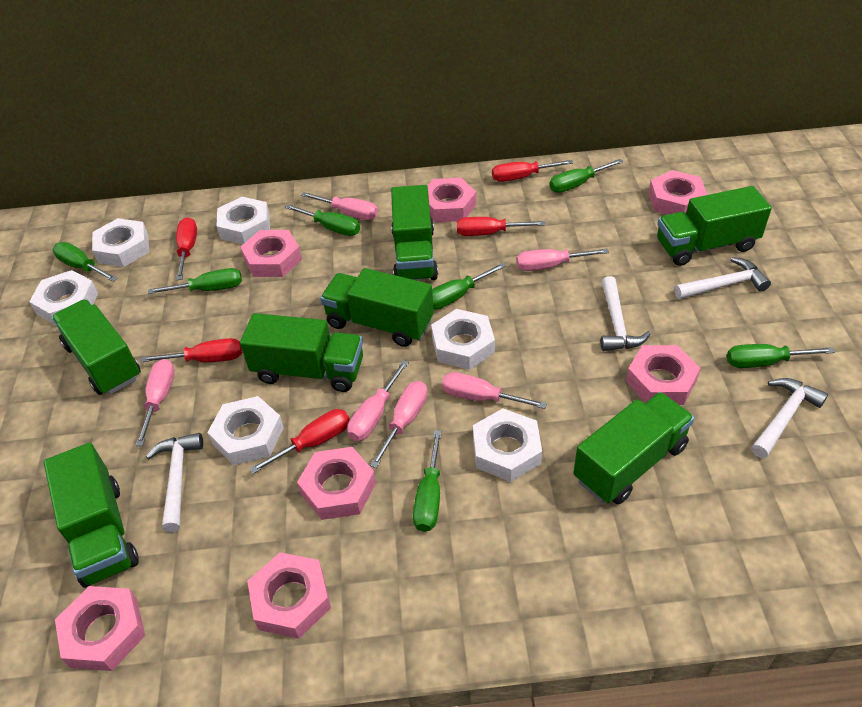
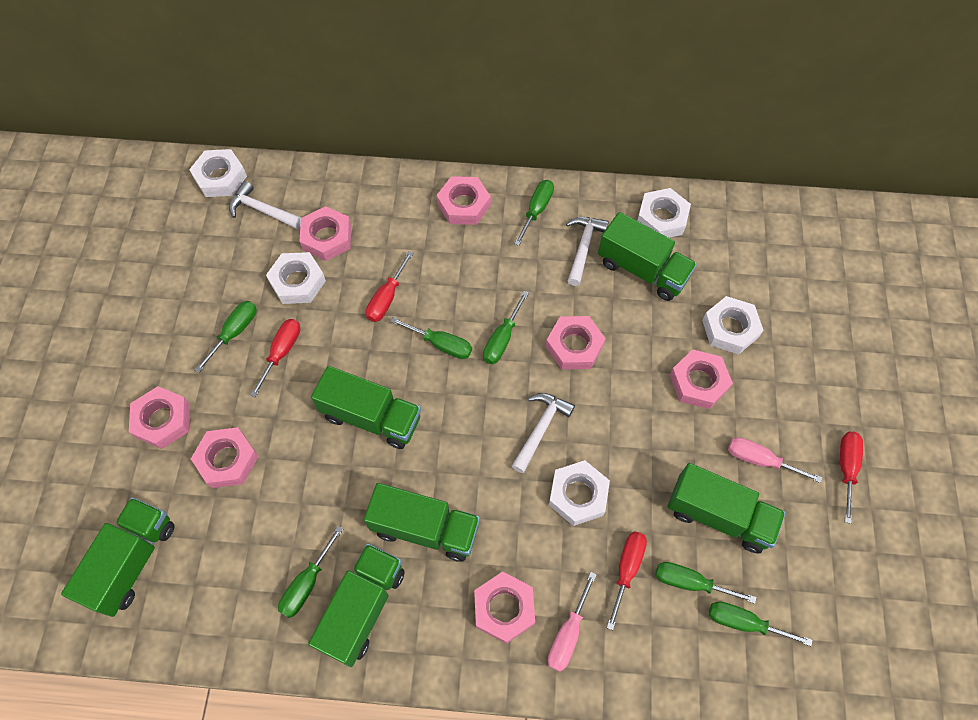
green truck: 7 -> 6
pink screwdriver: 6 -> 2
red screwdriver: 5 -> 4
white hammer: 4 -> 3
white nut: 6 -> 5

